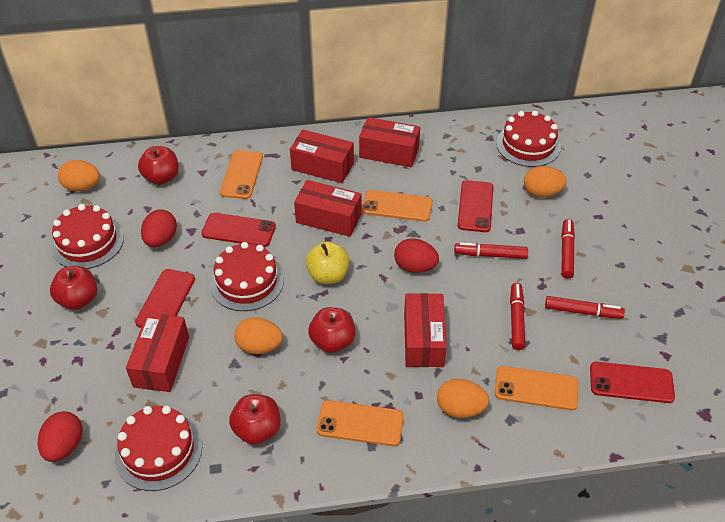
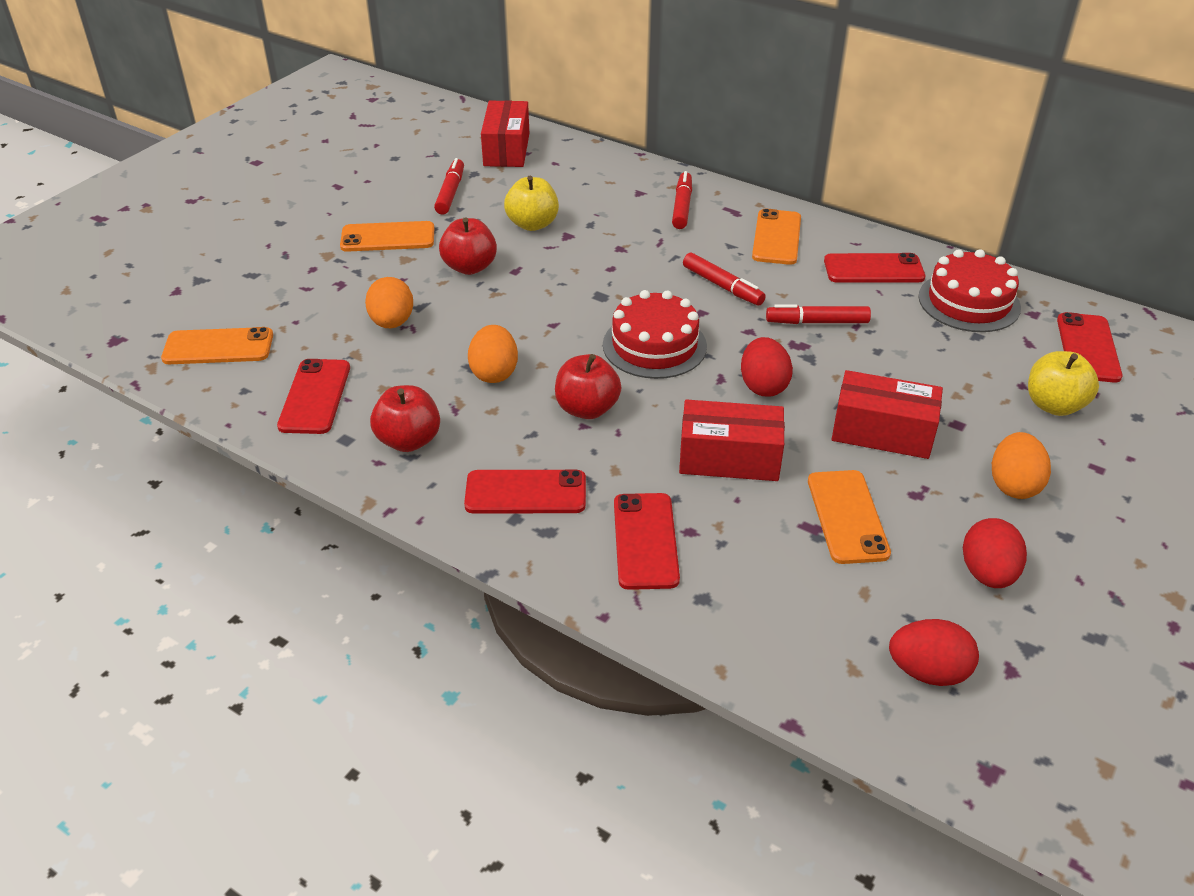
orange egg: 4 -> 3
red apple: 4 -> 3
red box: 5 -> 3
red cake: 4 -> 2
red phone: 4 -> 5
yellow apple: 1 -> 2

